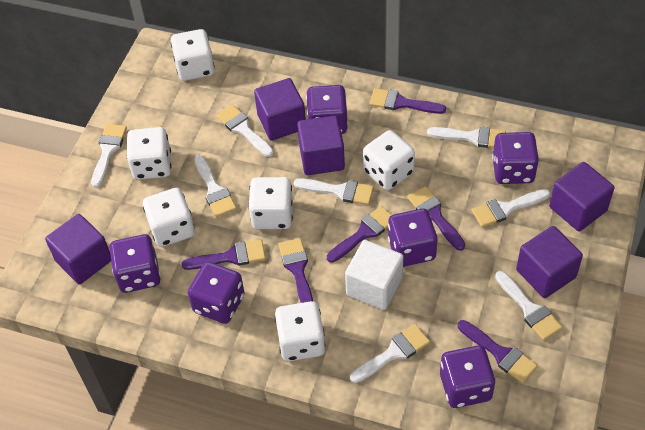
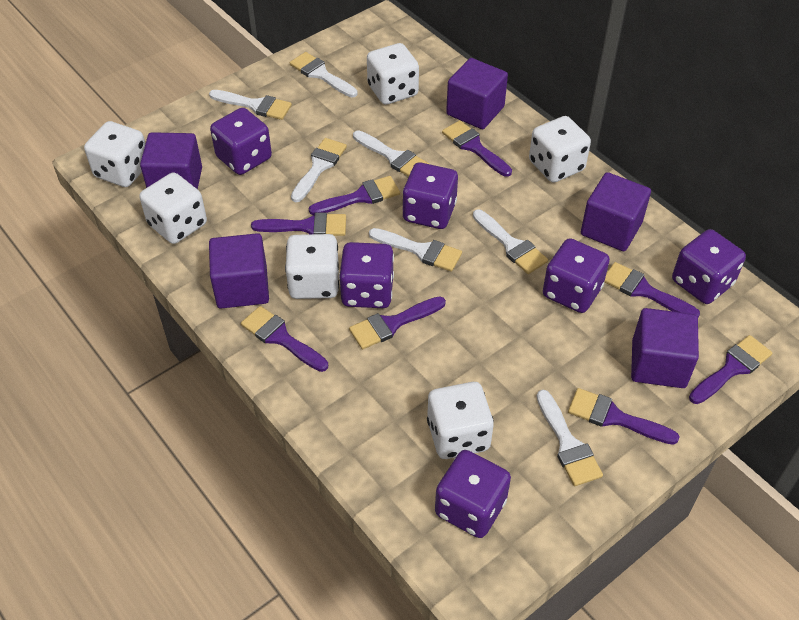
purple brush: 6 -> 8
white brush: 8 -> 7
white cube: 1 -> 0

